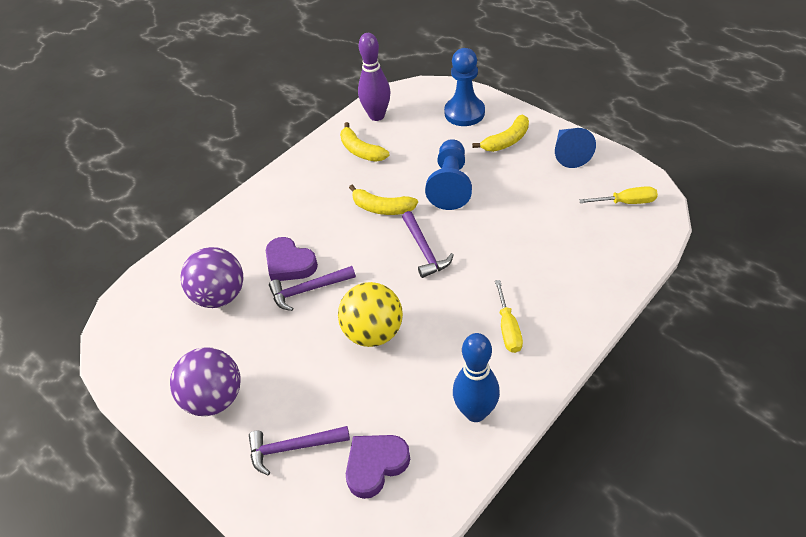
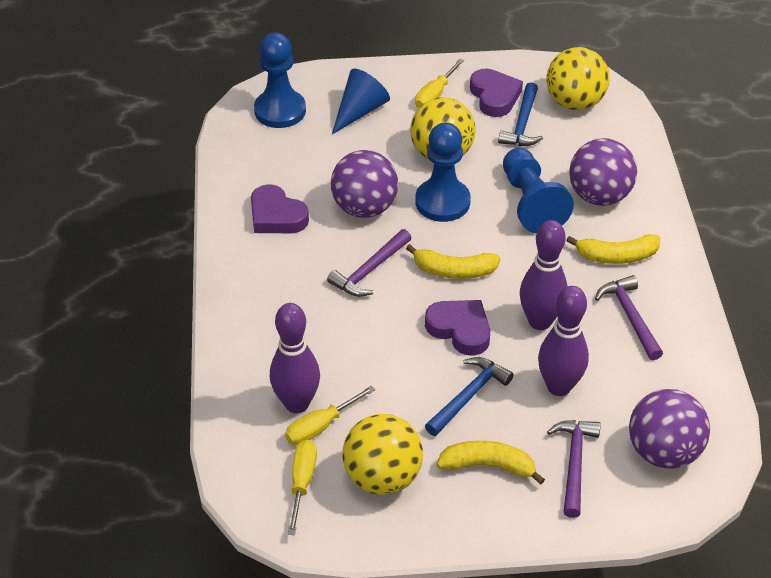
blue bowling pin: 1 -> 0
blue hammer: 0 -> 2
blue pawn: 2 -> 3
purple ball: 2 -> 3
purple bowling pin: 1 -> 3
purple heart: 2 -> 3
yellow ball: 1 -> 3
yellow screwdriver: 2 -> 3

